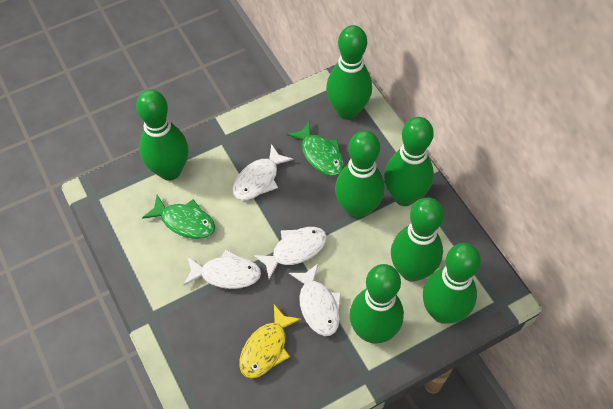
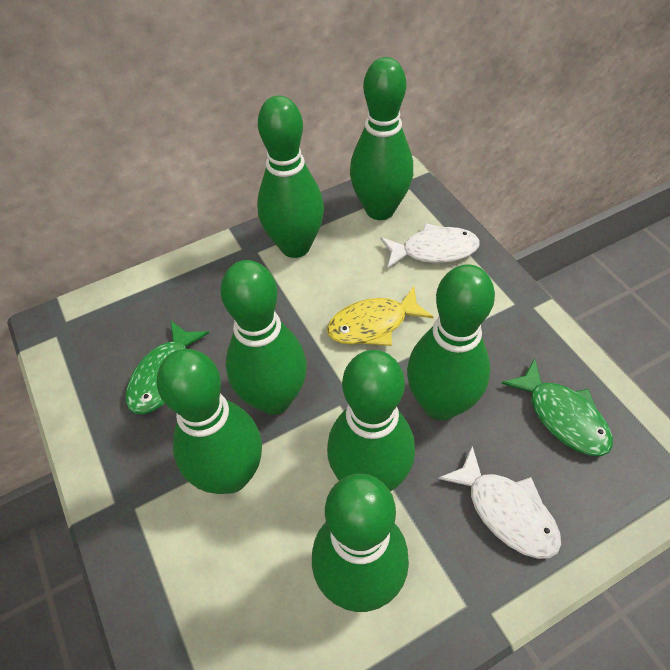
white fish: 4 -> 2

